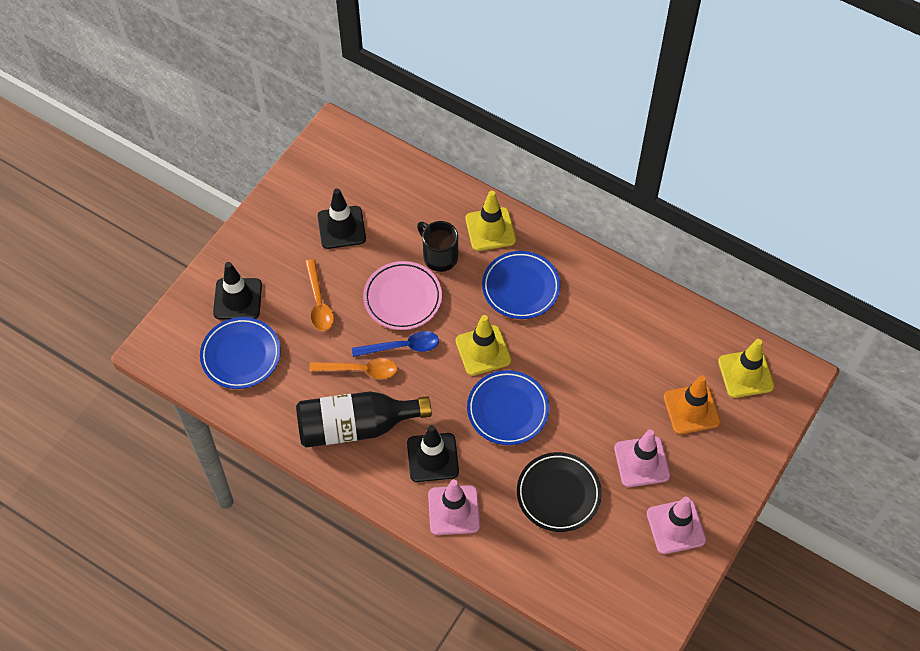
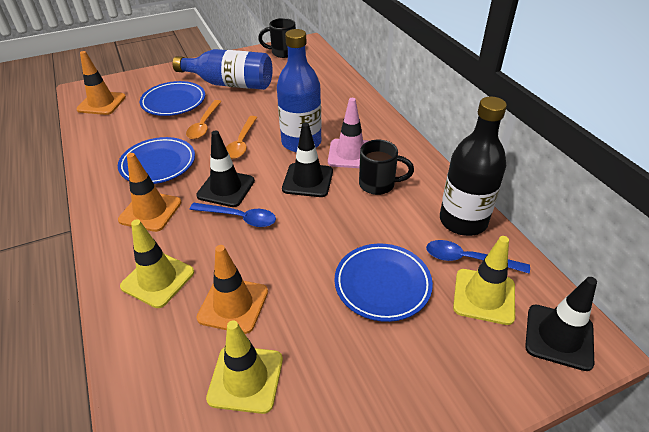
black mug: 1 -> 2
black plate: 1 -> 0
blue bottle: 0 -> 2
blue spoon: 1 -> 2
orange traffic cone: 1 -> 3
pink plate: 1 -> 0
pink traffic cone: 3 -> 1

